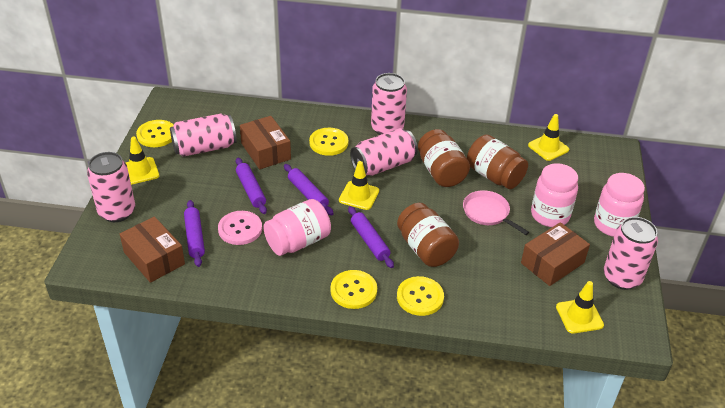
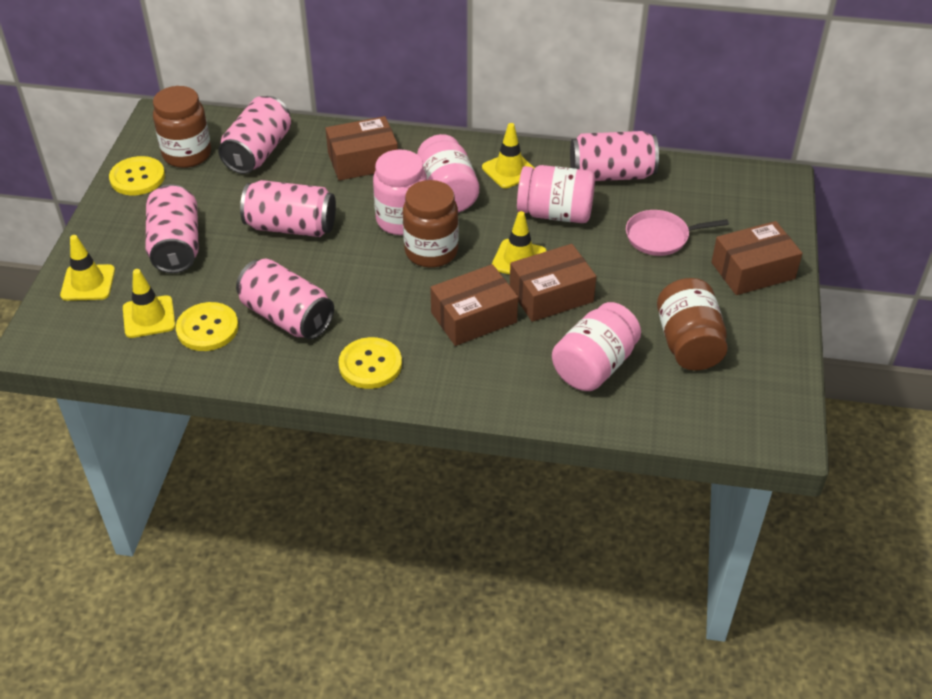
brown box: 3 -> 4
pink button: 1 -> 0
pink jar: 3 -> 4
purple rolling pin: 4 -> 0
yellow button: 4 -> 3

